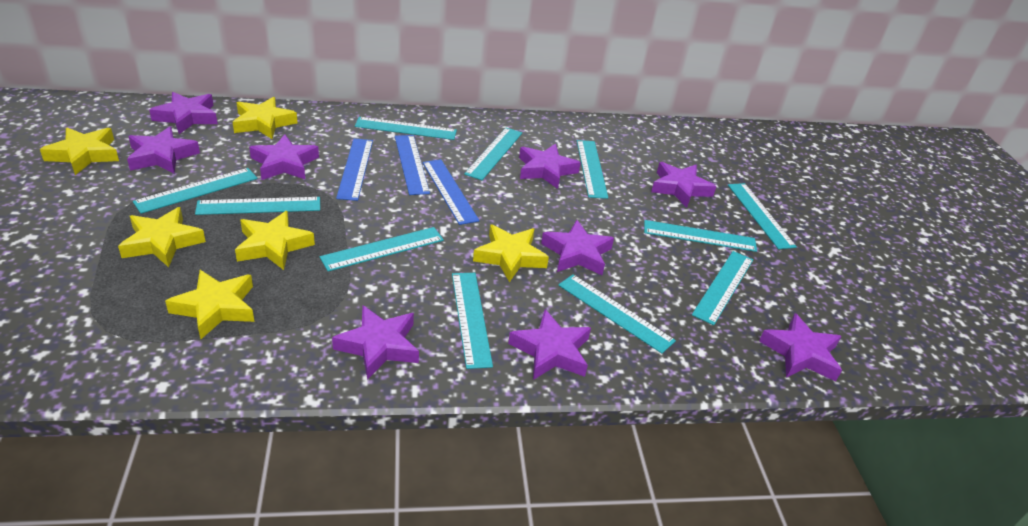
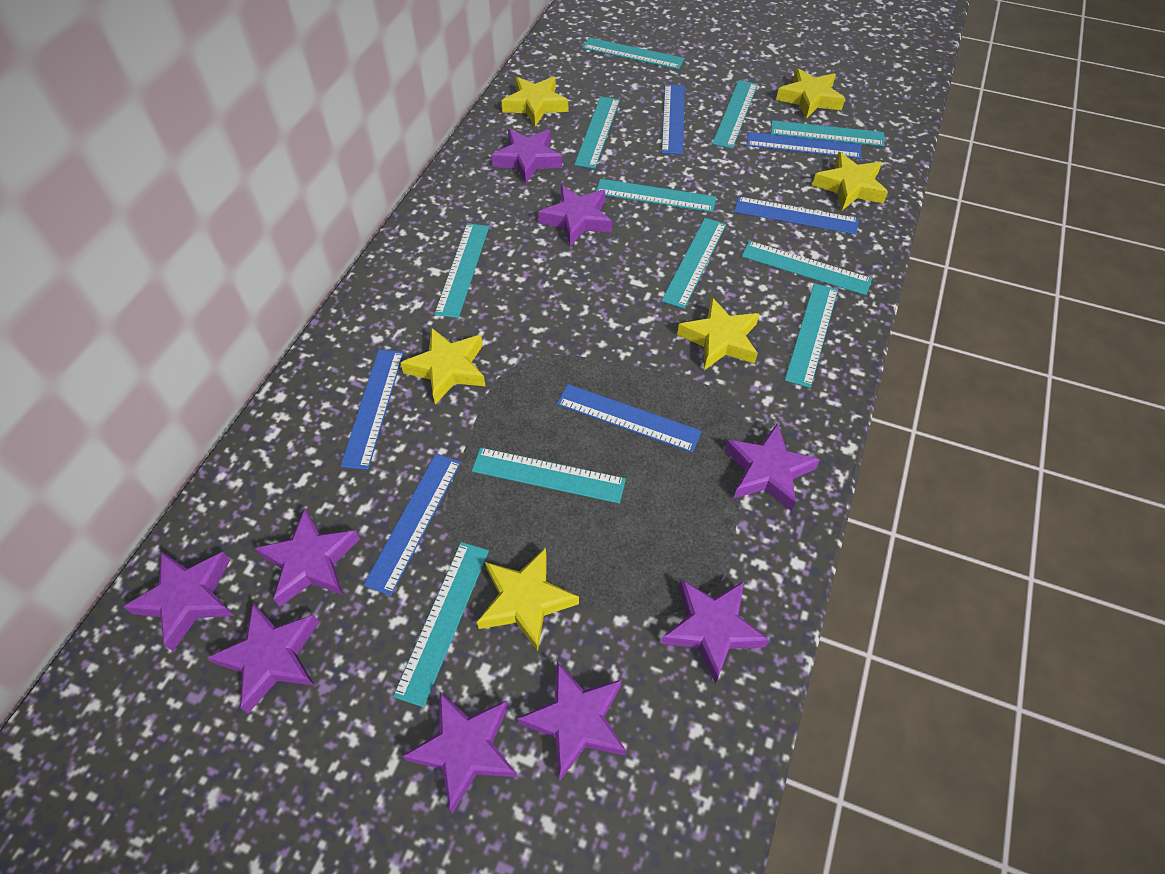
blue ruler: 3 -> 6

